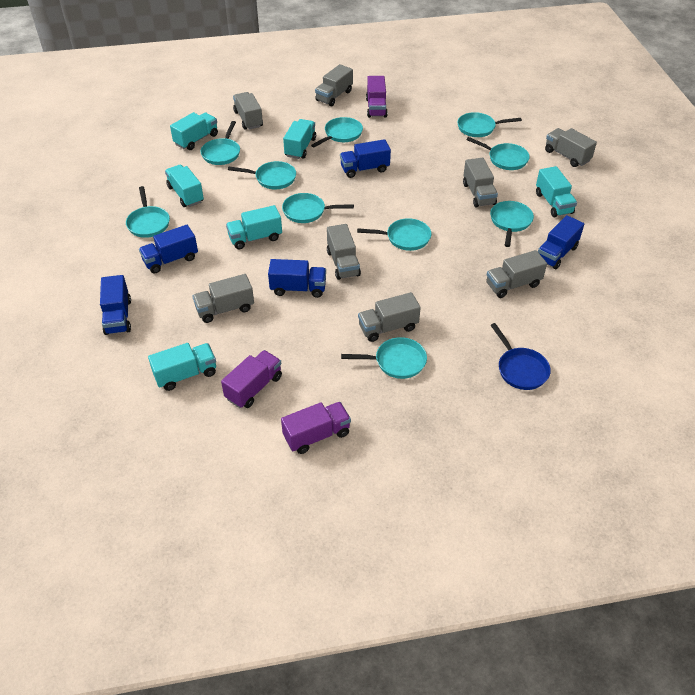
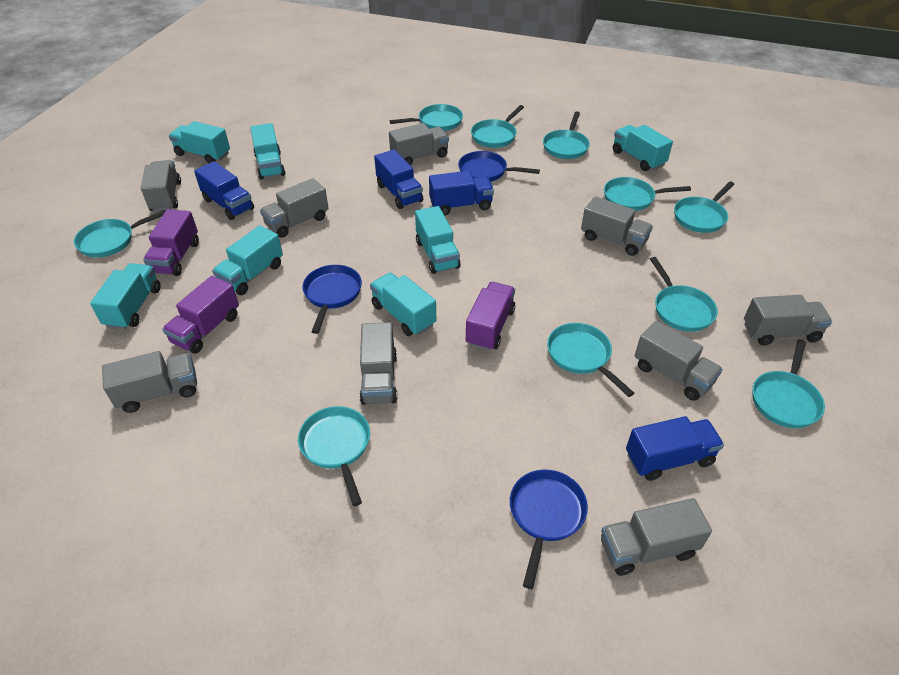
blue pan: 1 -> 3
blue truck: 5 -> 4
grey truck: 8 -> 9
turquoise truck: 6 -> 7

